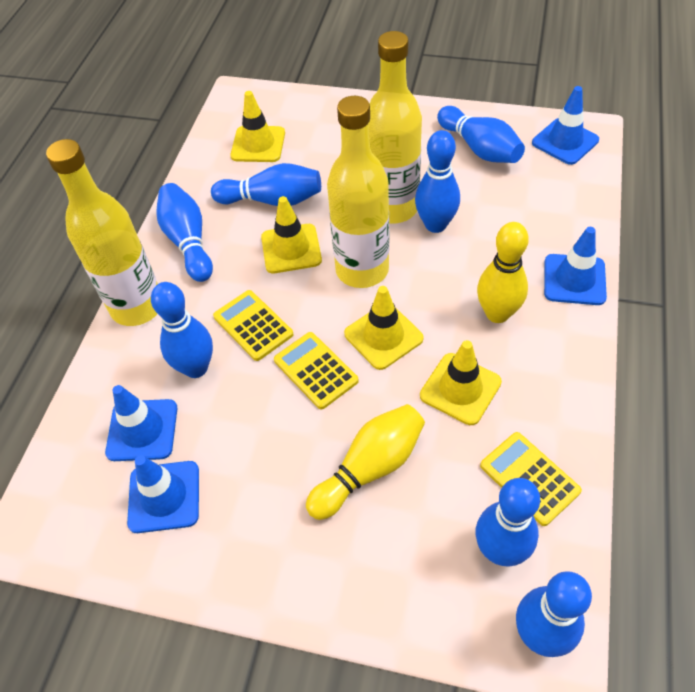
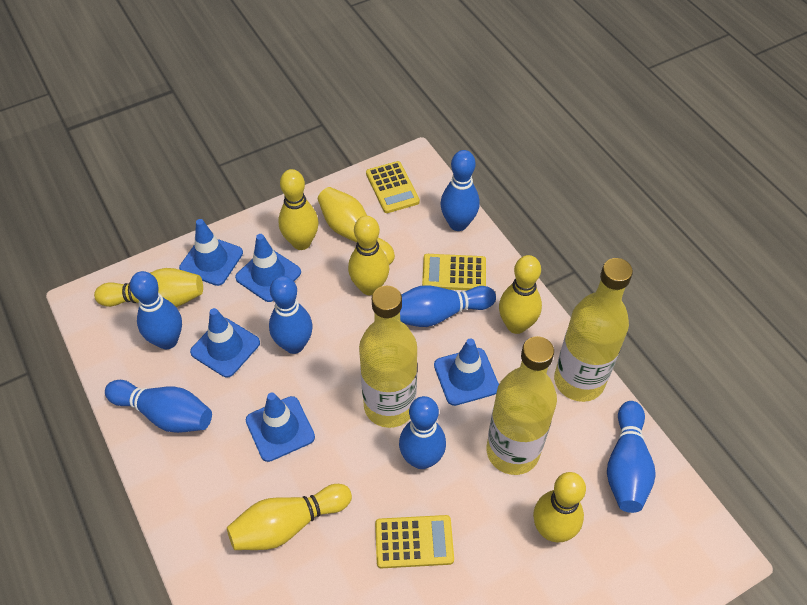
blue traffic cone: 4 -> 5
yellow bowling pin: 2 -> 7
yellow traffic cone: 4 -> 0

